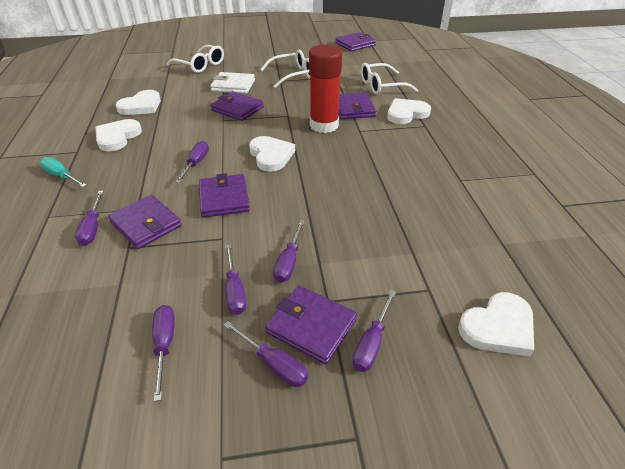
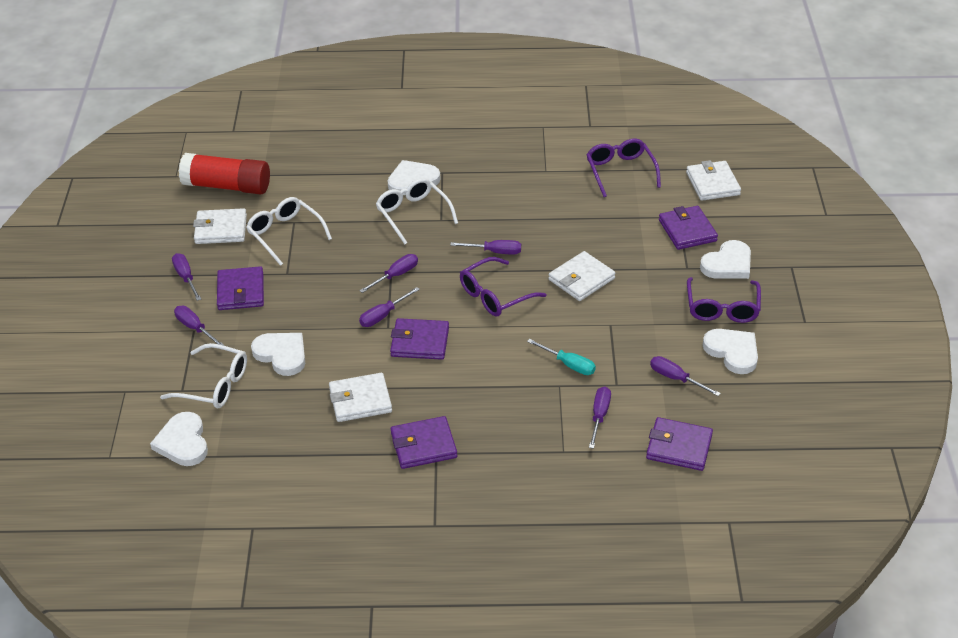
purple glasses: 0 -> 3
purple wallet: 6 -> 5
white wallet: 1 -> 4

